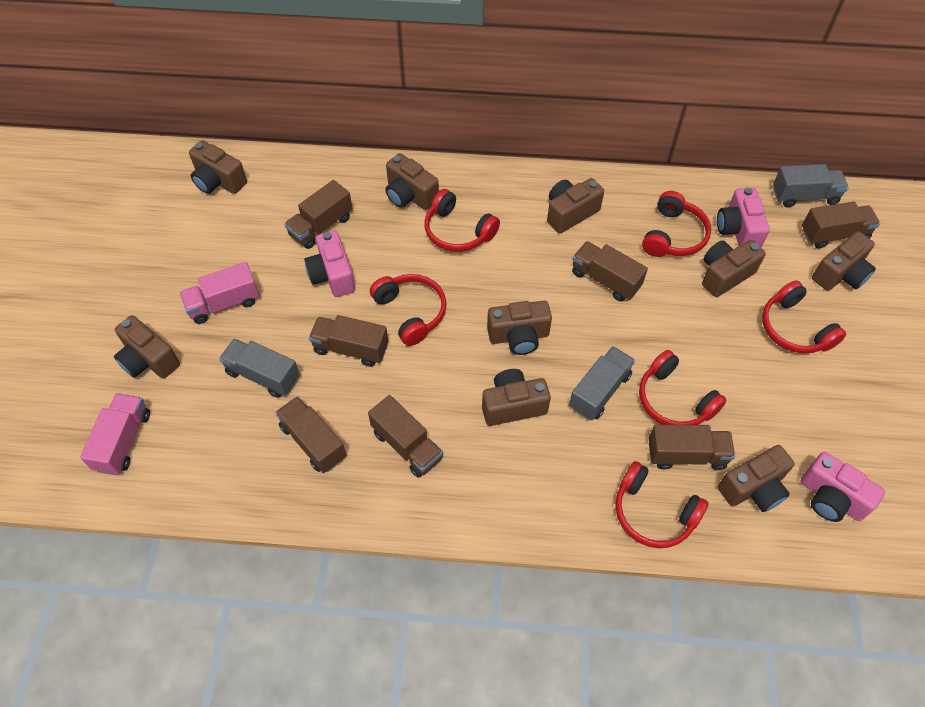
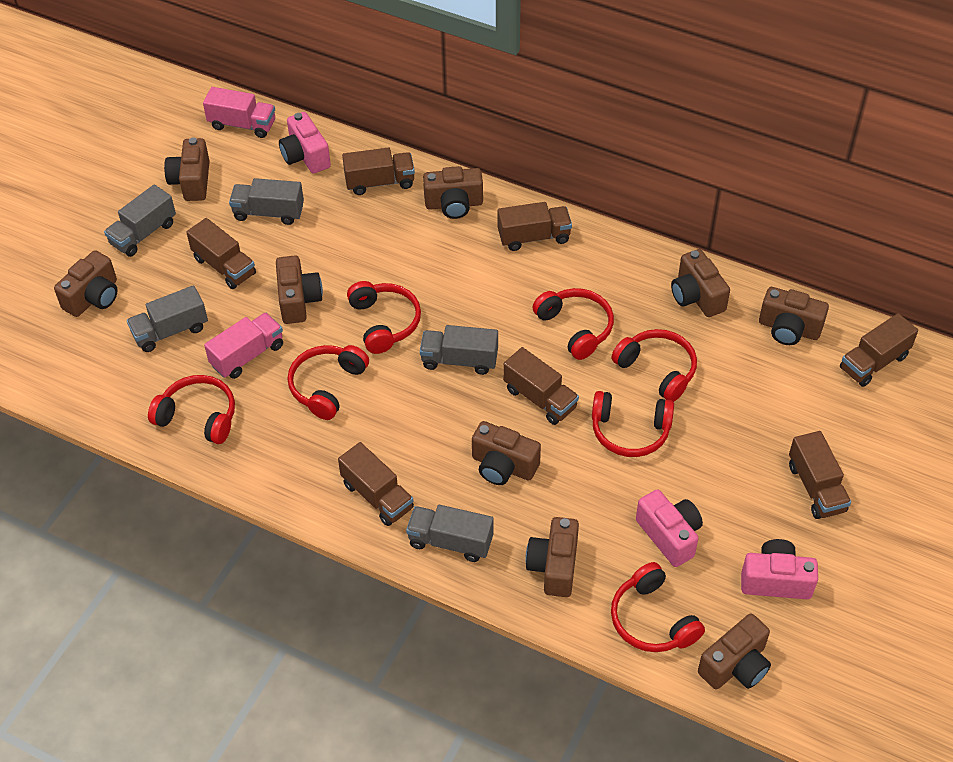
grey truck: 3 -> 5
red headphones: 6 -> 7

